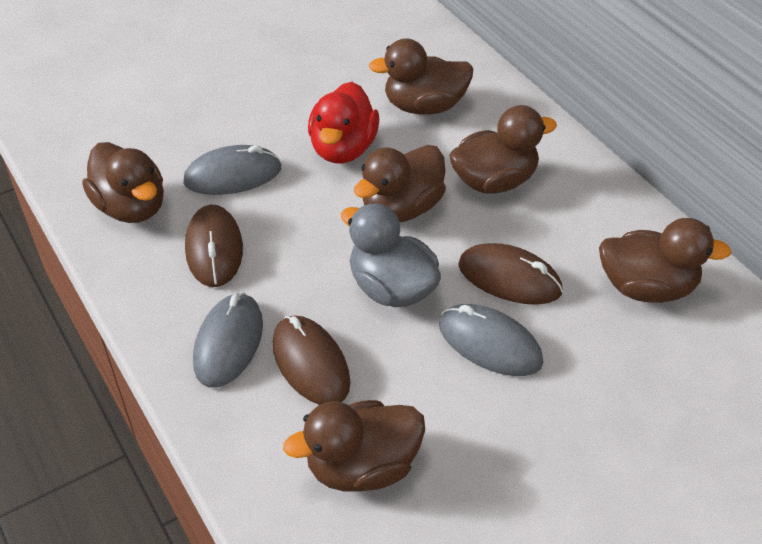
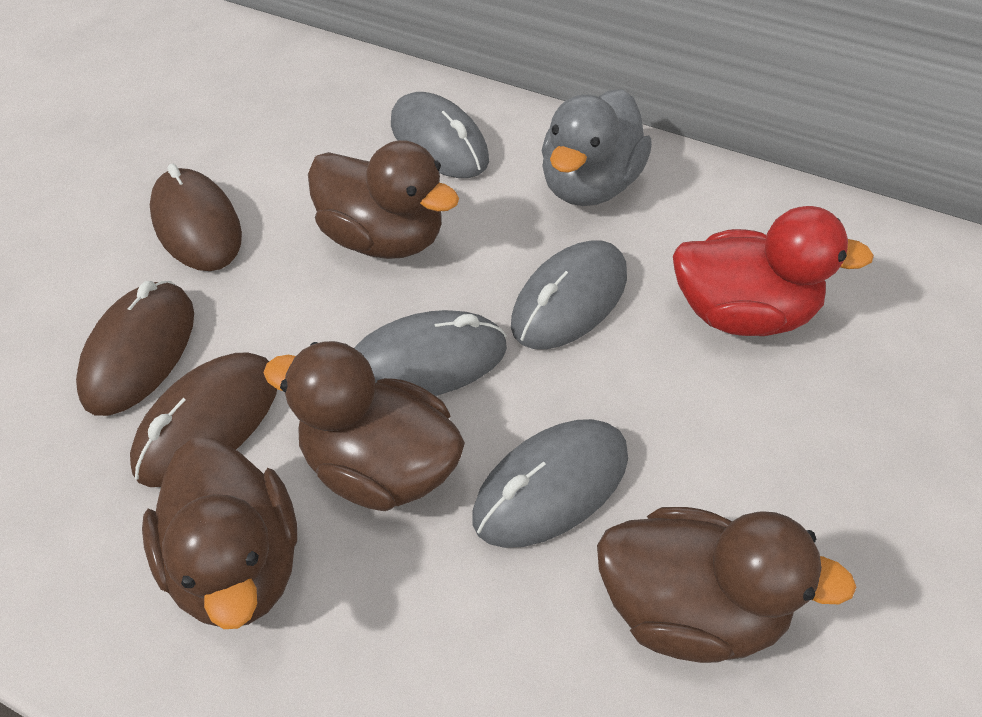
brown duck: 6 -> 4
grey mouse: 3 -> 4

